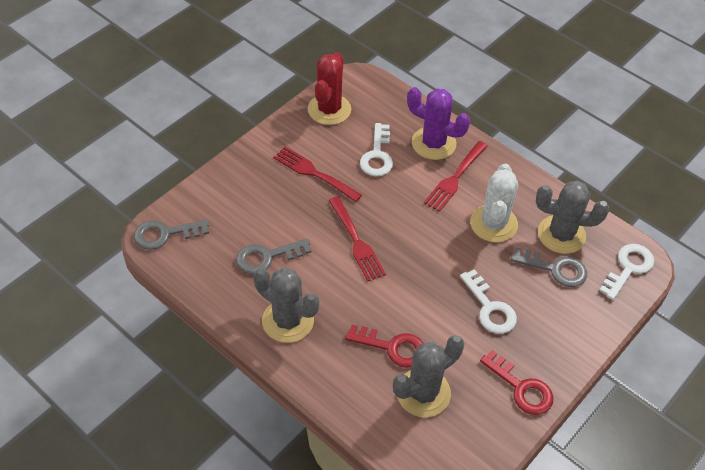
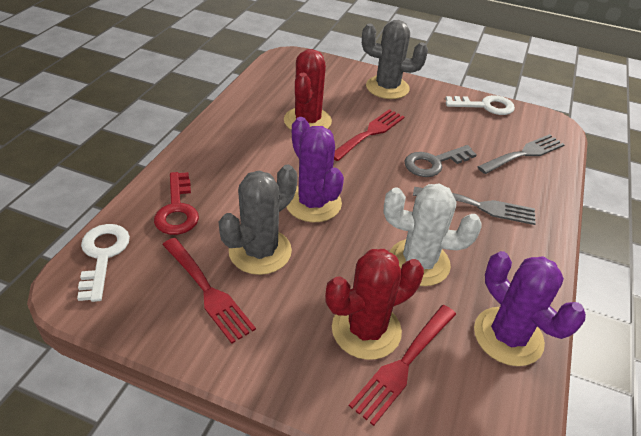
grey cactus: 3 -> 2
grey fork: 0 -> 2
grey key: 3 -> 1
purple cactus: 1 -> 2
red cactus: 1 -> 2
red key: 2 -> 1
white key: 3 -> 2

